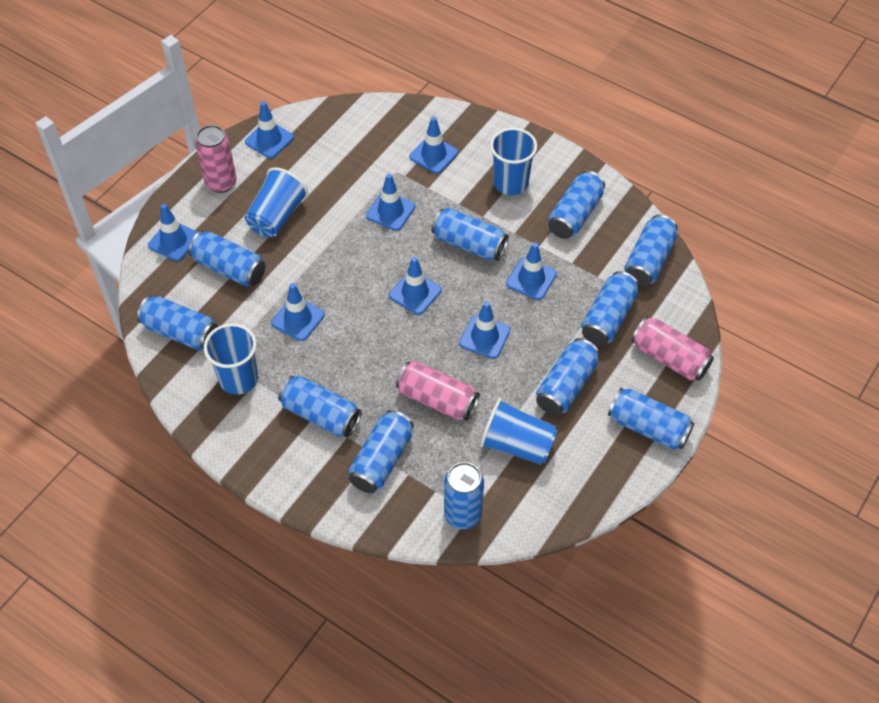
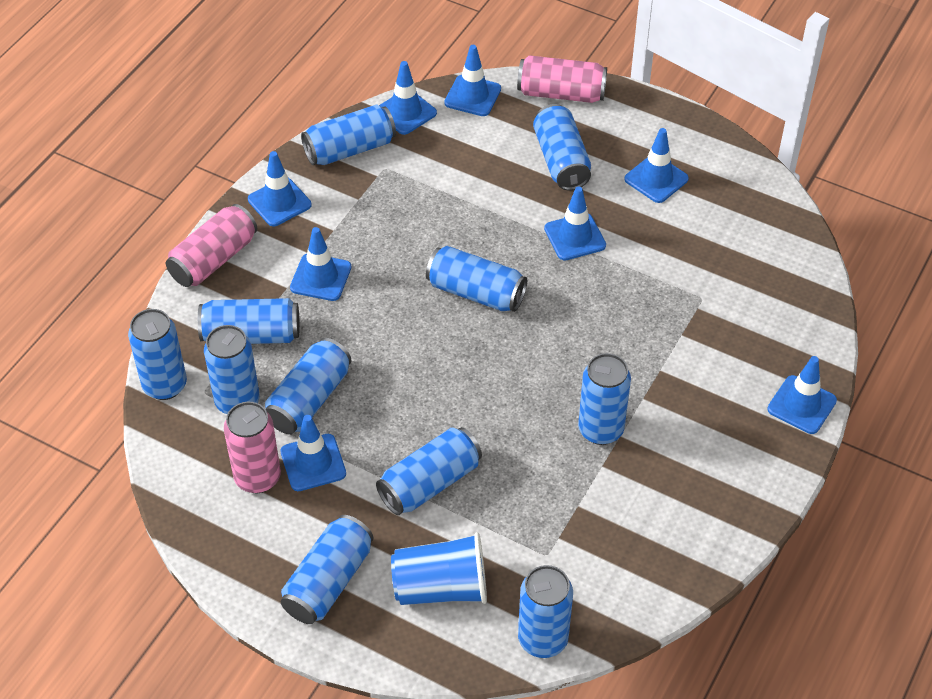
blue cup: 4 -> 1

